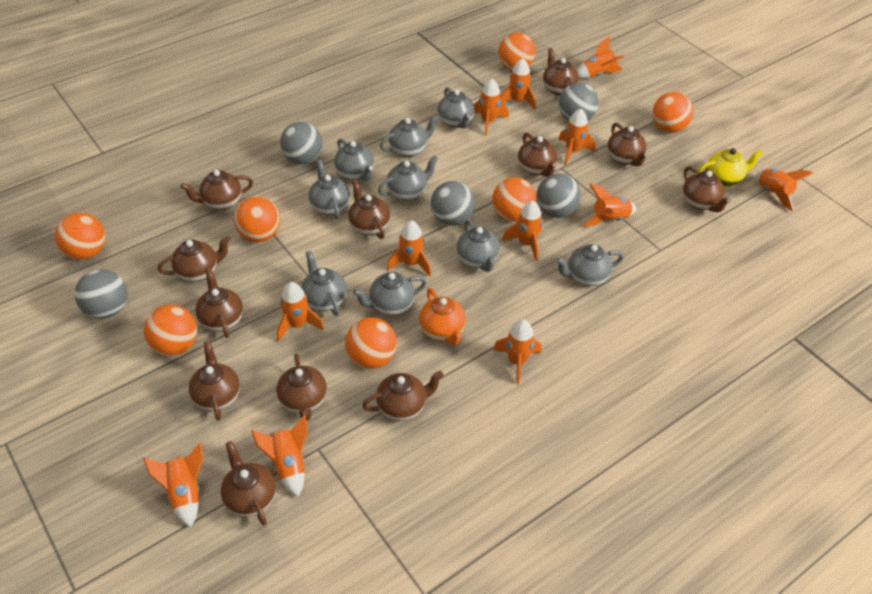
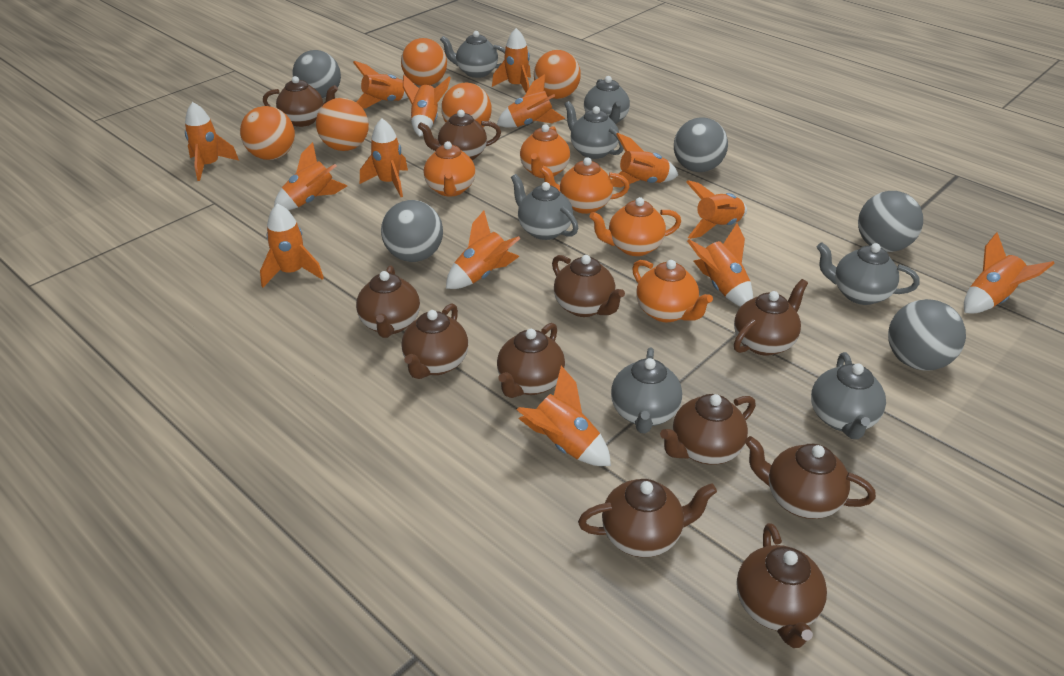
brown teapot: 12 -> 11
grey teapot: 9 -> 7
orange ball: 7 -> 5
orange rocket: 12 -> 14
orange teapot: 1 -> 5
yellow teapot: 1 -> 0

